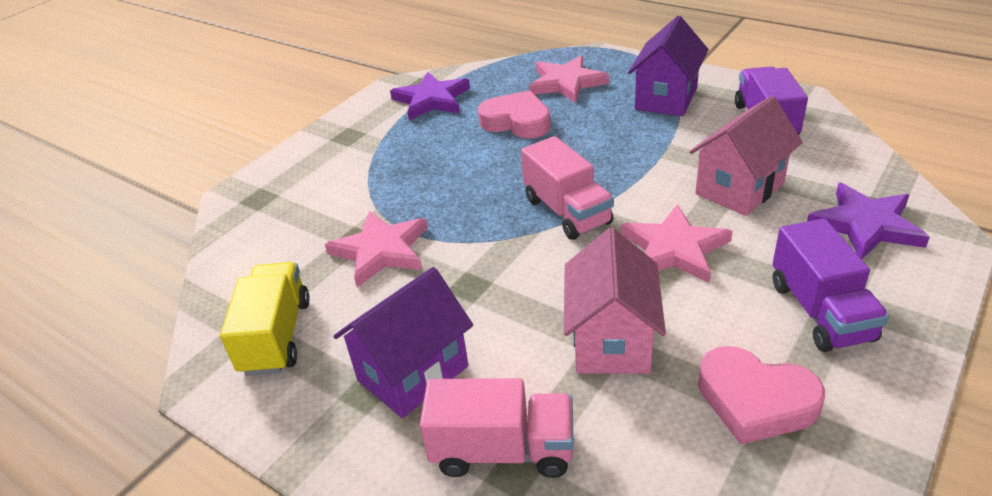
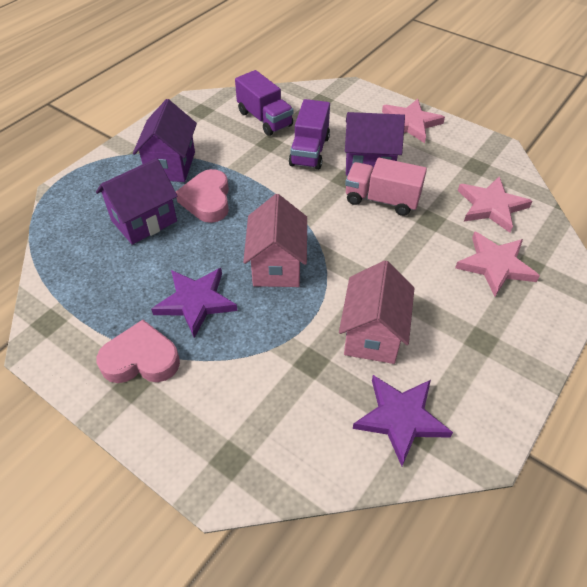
pink truck: 2 -> 1
purple house: 2 -> 3
yellow truck: 1 -> 0

